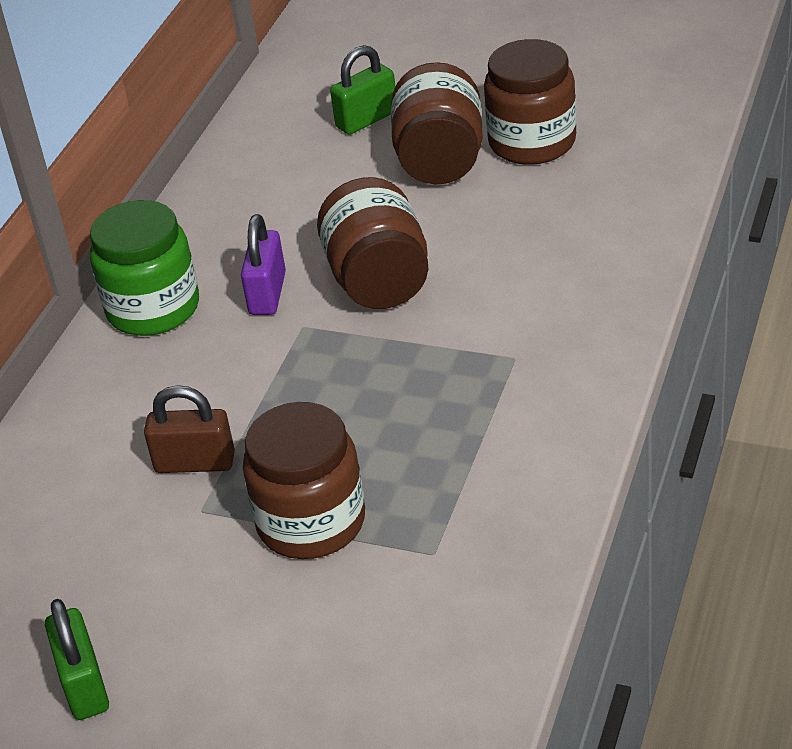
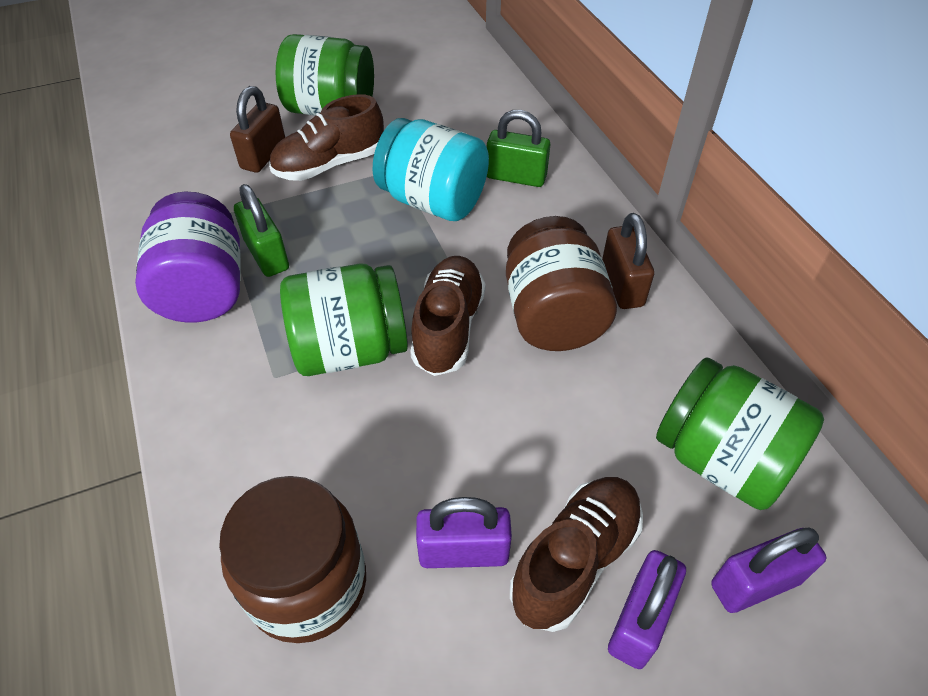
brown jar: 4 -> 2
brown padlock: 1 -> 2
brown shoe: 0 -> 3
green jar: 1 -> 3
purple jar: 0 -> 1
purple padlock: 1 -> 3
turquoise jar: 0 -> 1

